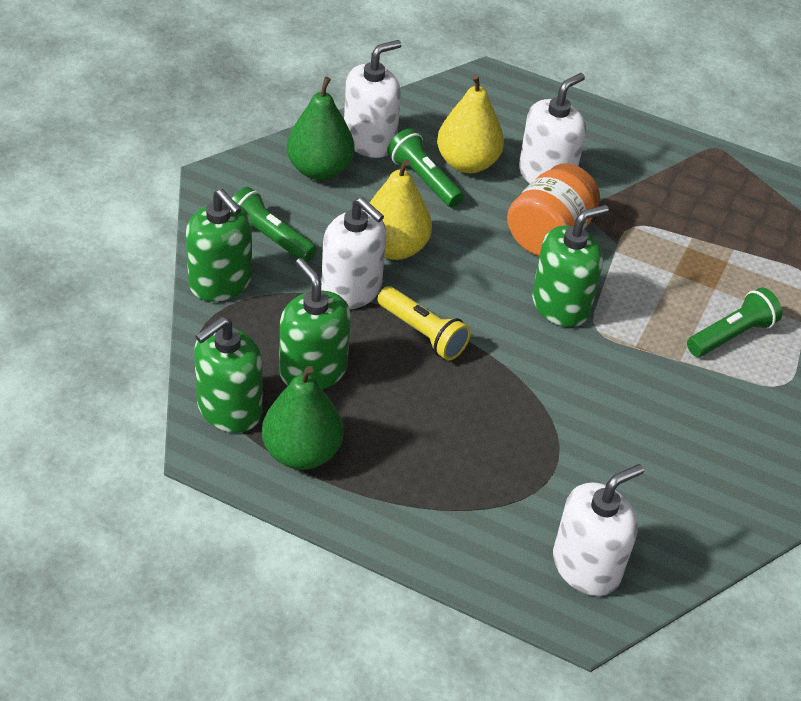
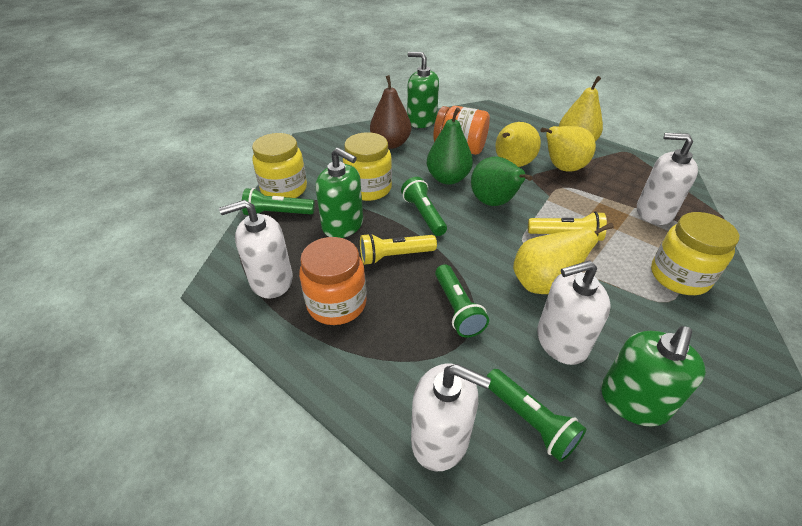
brown pear: 0 -> 1
green flashlight: 3 -> 4
green soap dispenser: 4 -> 3
orange jar: 1 -> 2
yellow flashlight: 1 -> 2
yellow jar: 0 -> 3
yellow pear: 2 -> 4

